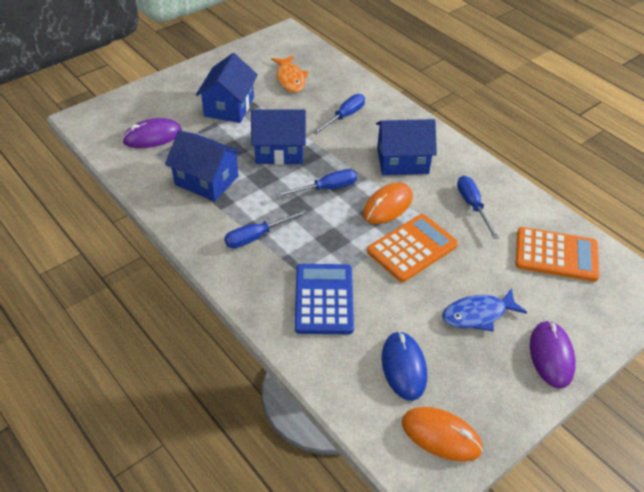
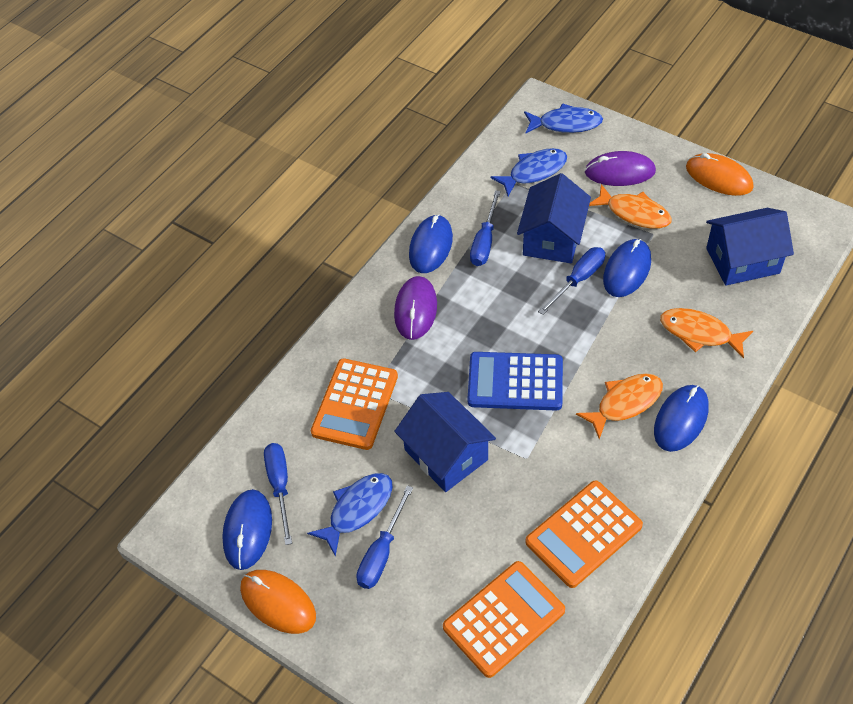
blue fish: 1 -> 3
blue house: 4 -> 3
blue mouse: 1 -> 4
orange calculator: 2 -> 3
orange fish: 1 -> 3

